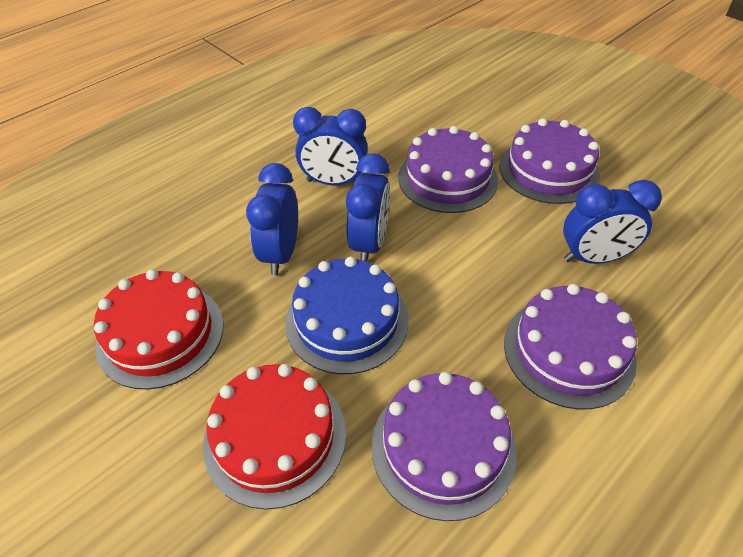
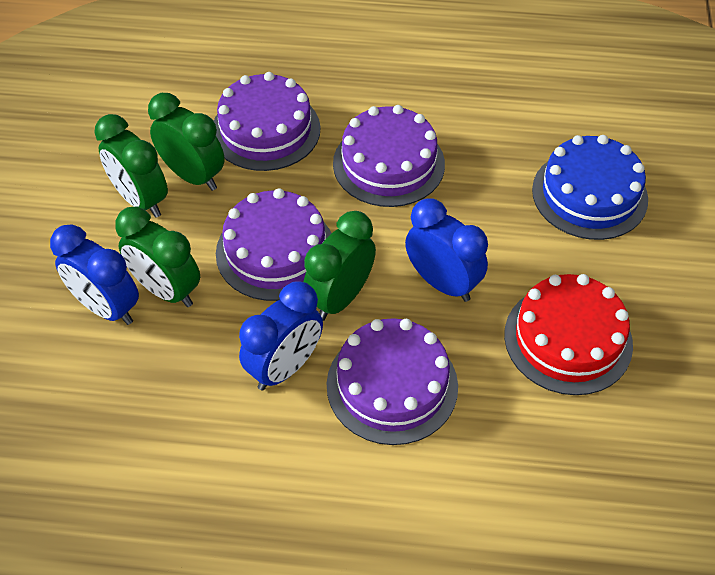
blue clock: 4 -> 3
green clock: 0 -> 4
red cake: 2 -> 1

